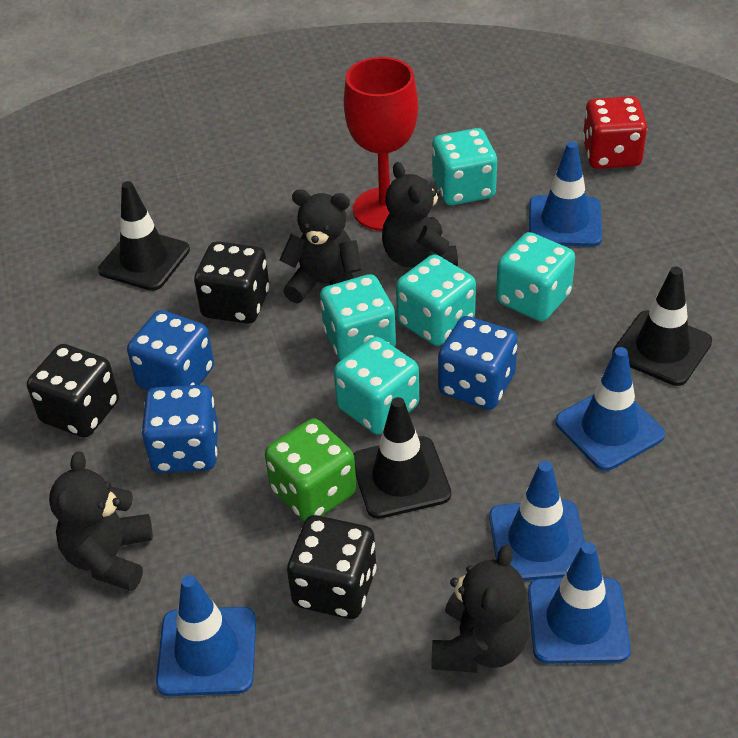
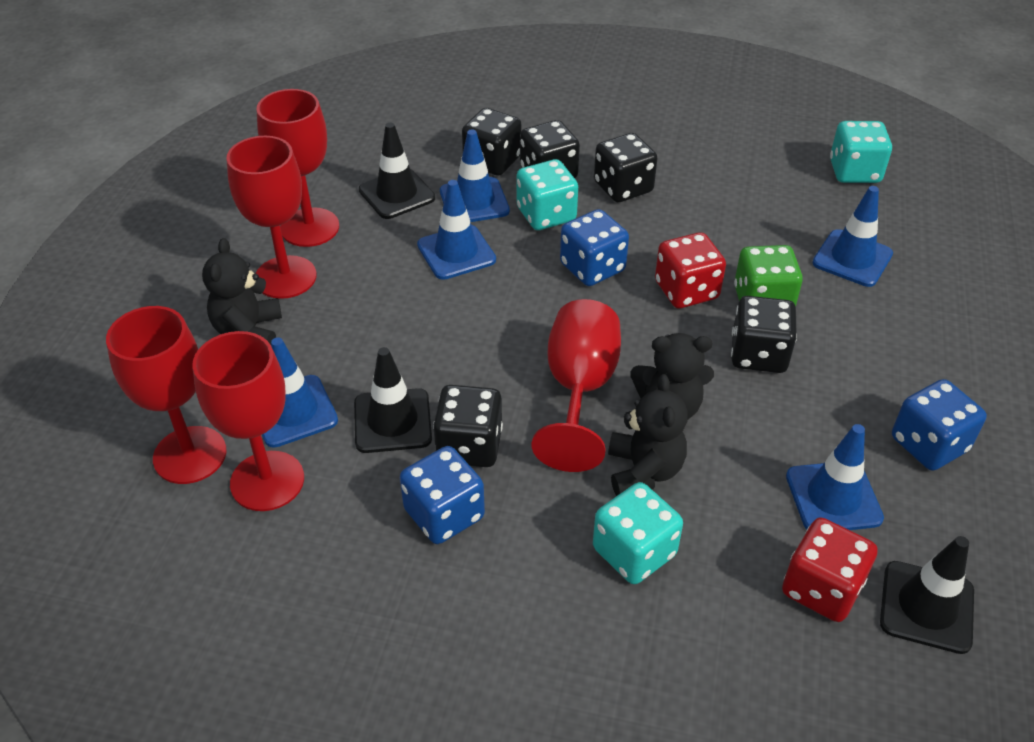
black dice: 3 -> 5
black teddy bear: 4 -> 3
red dice: 1 -> 2
red goblet: 1 -> 5
turquoise dice: 5 -> 3

